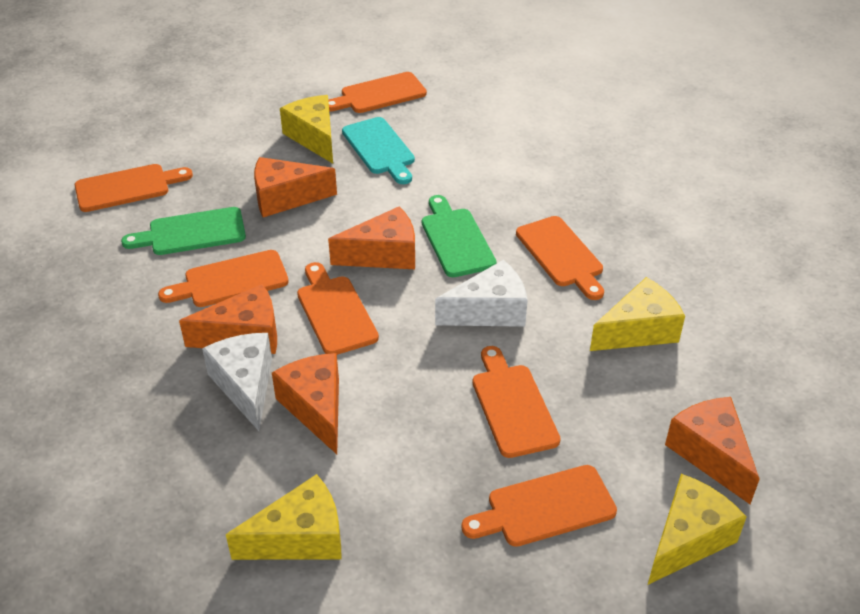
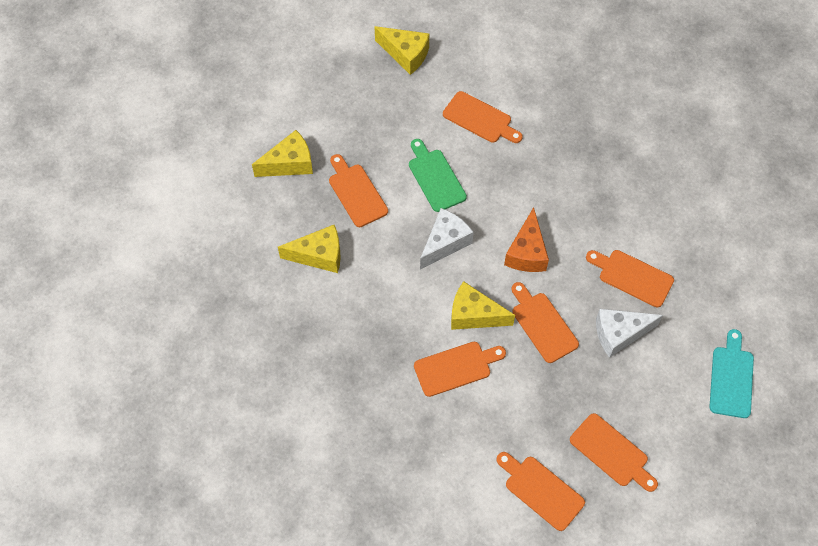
green cutting board: 2 -> 1
orange cheese: 5 -> 1

